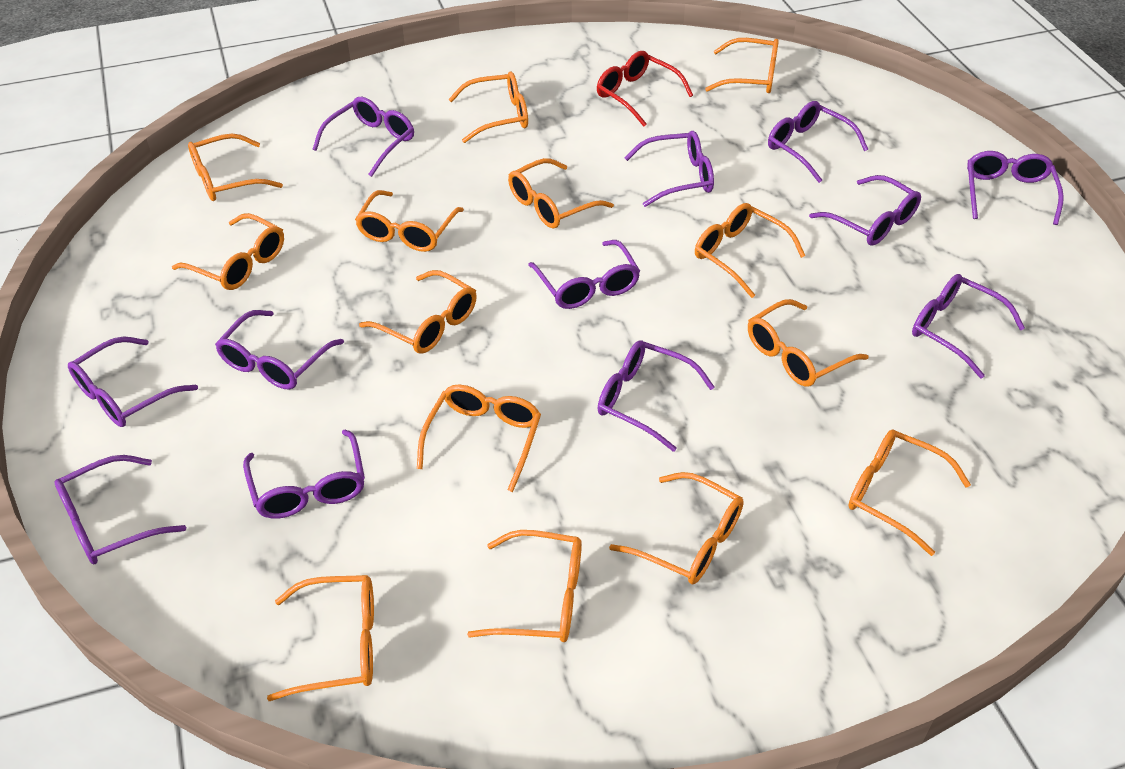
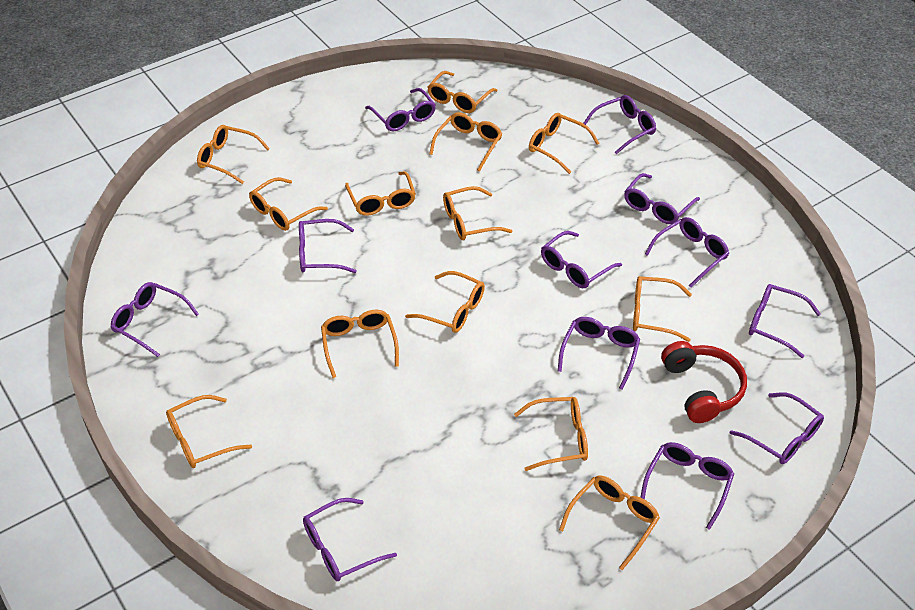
orange glasses: 14 -> 13
red glasses: 1 -> 0
red headphones: 0 -> 1

